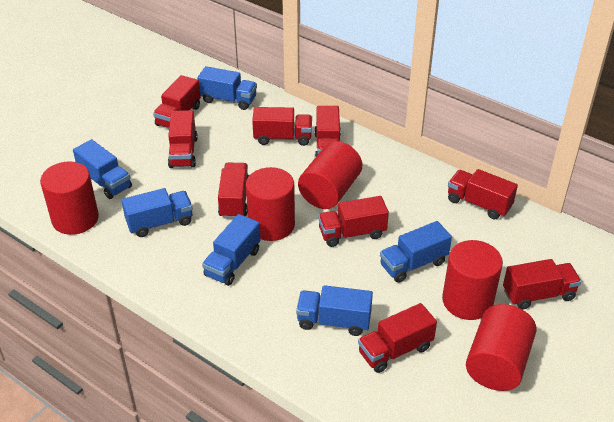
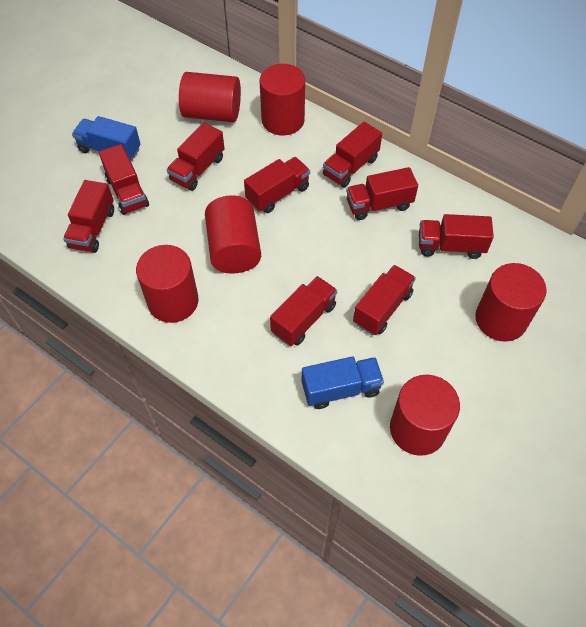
blue truck: 6 -> 2
red cylinder: 5 -> 6

